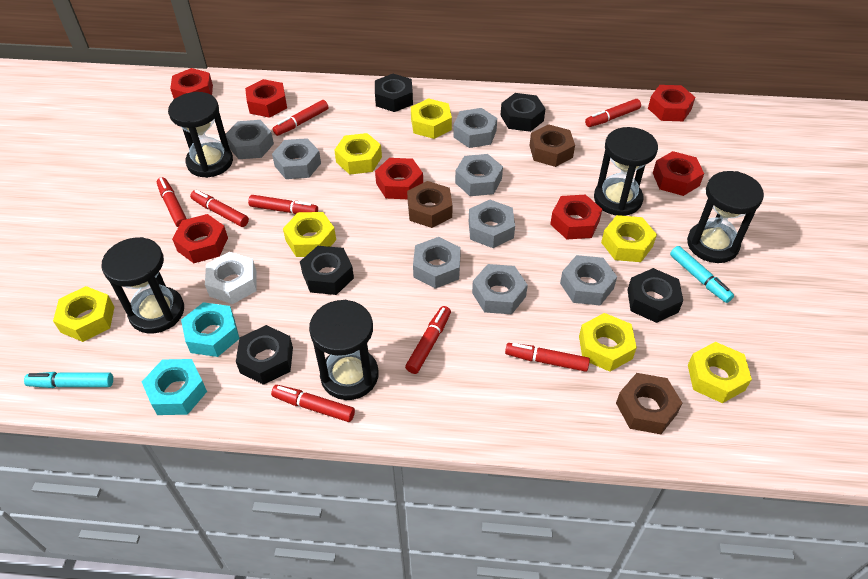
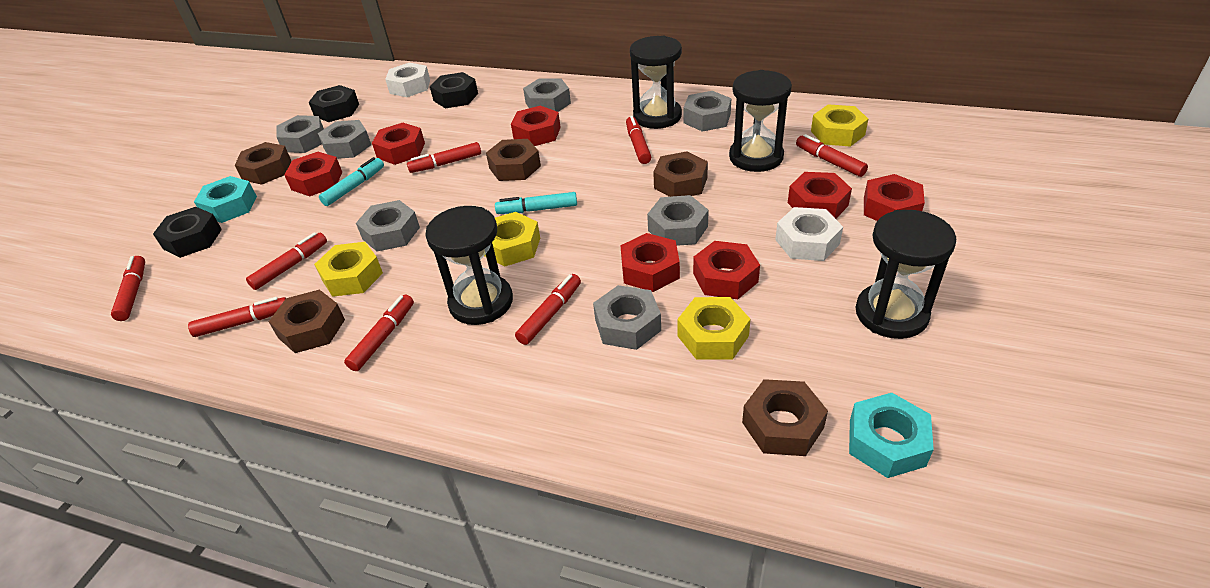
black hourglass: 5 -> 4
black nut: 5 -> 3
brown nut: 3 -> 5
grey nut: 8 -> 7
white nut: 1 -> 2
yellow nut: 7 -> 4

